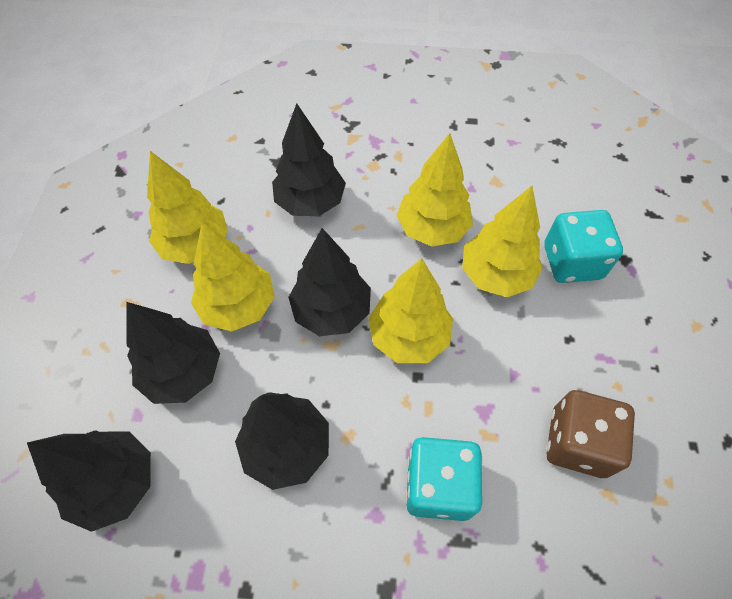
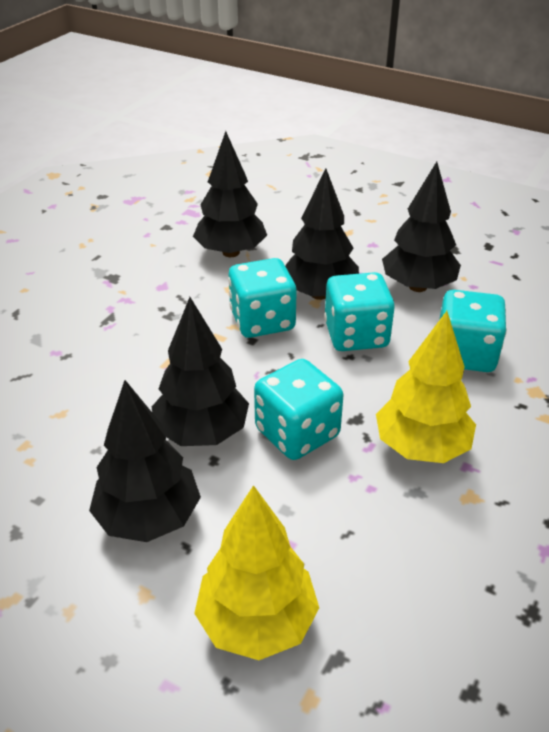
brown dice: 1 -> 0
turquoise dice: 2 -> 4
yellow tree: 5 -> 2

